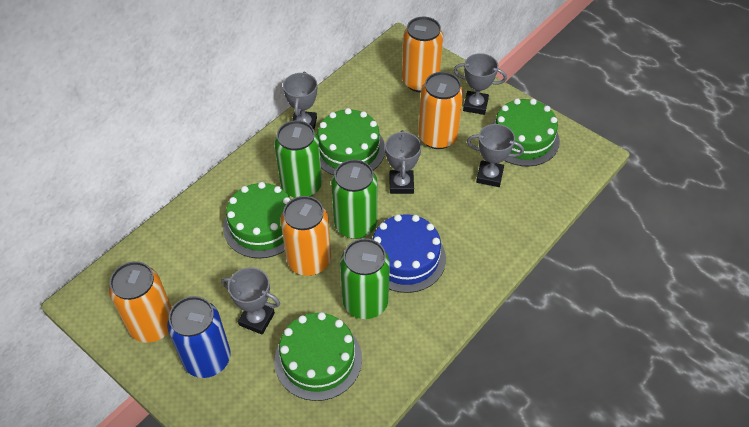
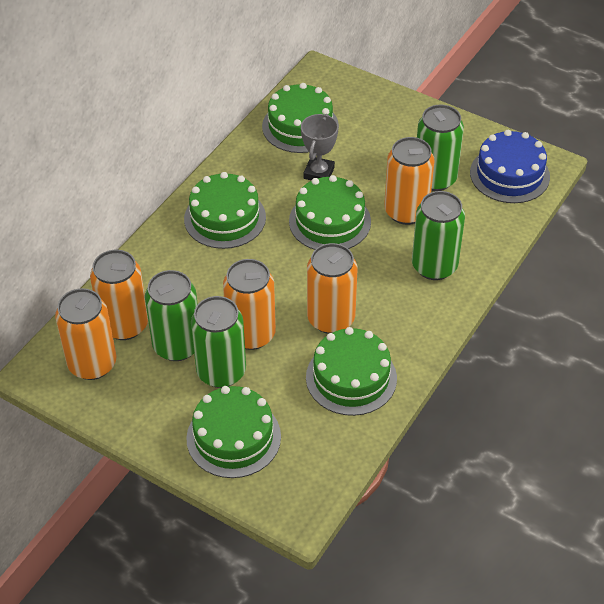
blue can: 1 -> 0
green cake: 4 -> 5
green can: 3 -> 4
grey trophy: 5 -> 1
orange can: 4 -> 5

